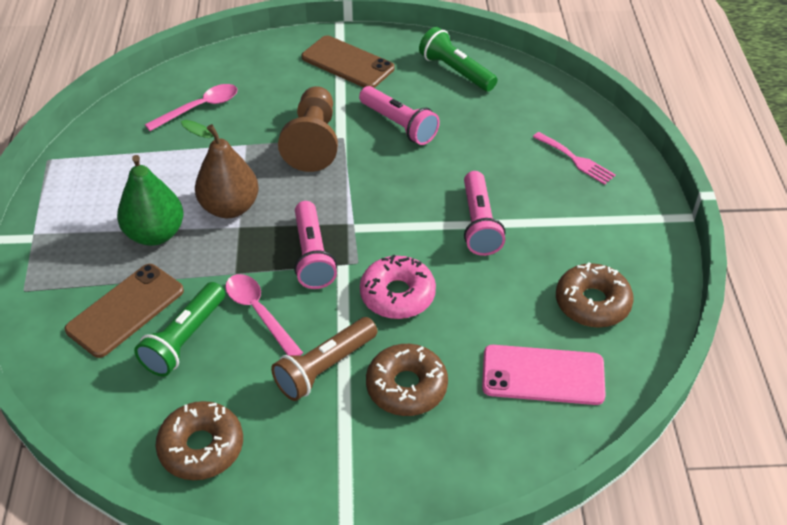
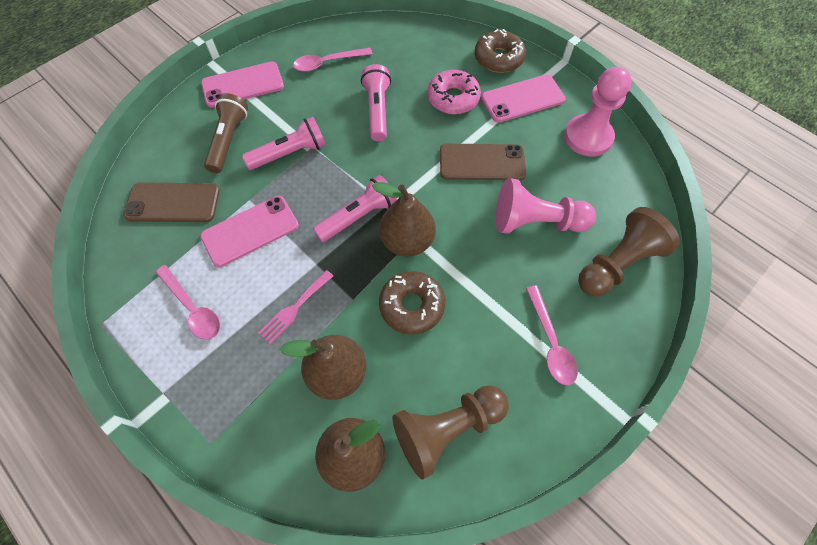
brown donut: 3 -> 2
brown pawn: 1 -> 2
brown pear: 1 -> 3
green flashlight: 2 -> 0
green pear: 1 -> 0
pink pawn: 0 -> 2
pink phone: 1 -> 3
pink spoon: 2 -> 3

